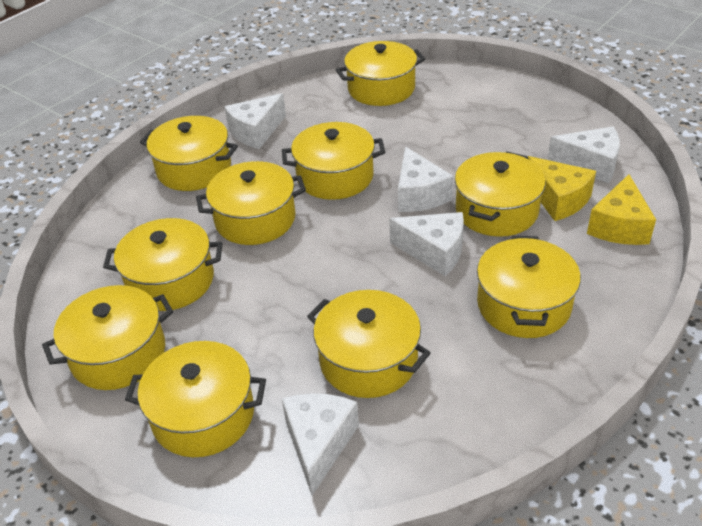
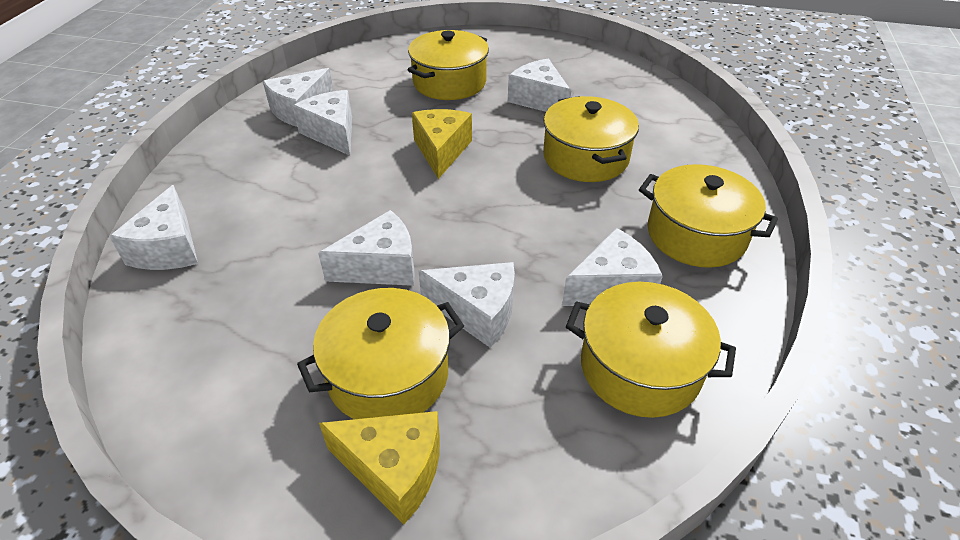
white cheese: 5 -> 7
yellow pot: 10 -> 5

